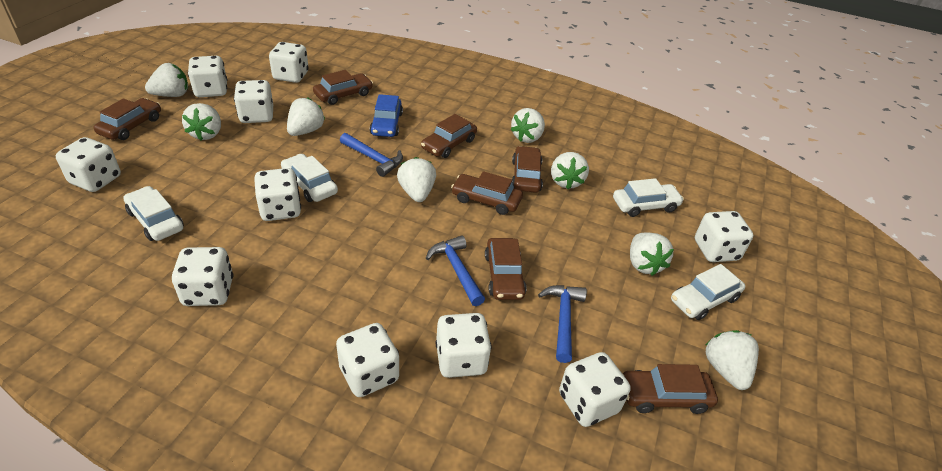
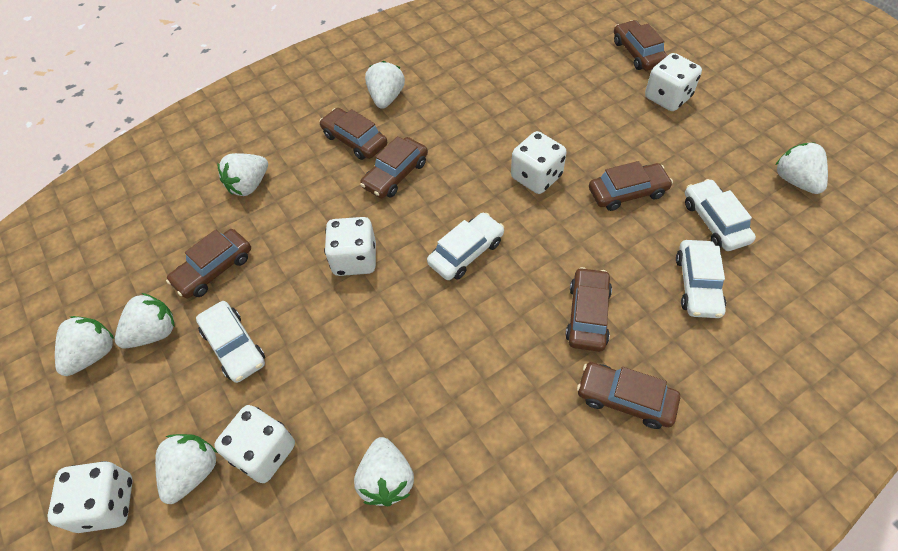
blue car: 1 -> 0
blue hammer: 3 -> 0
white dice: 10 -> 5
white strawberry: 8 -> 7

